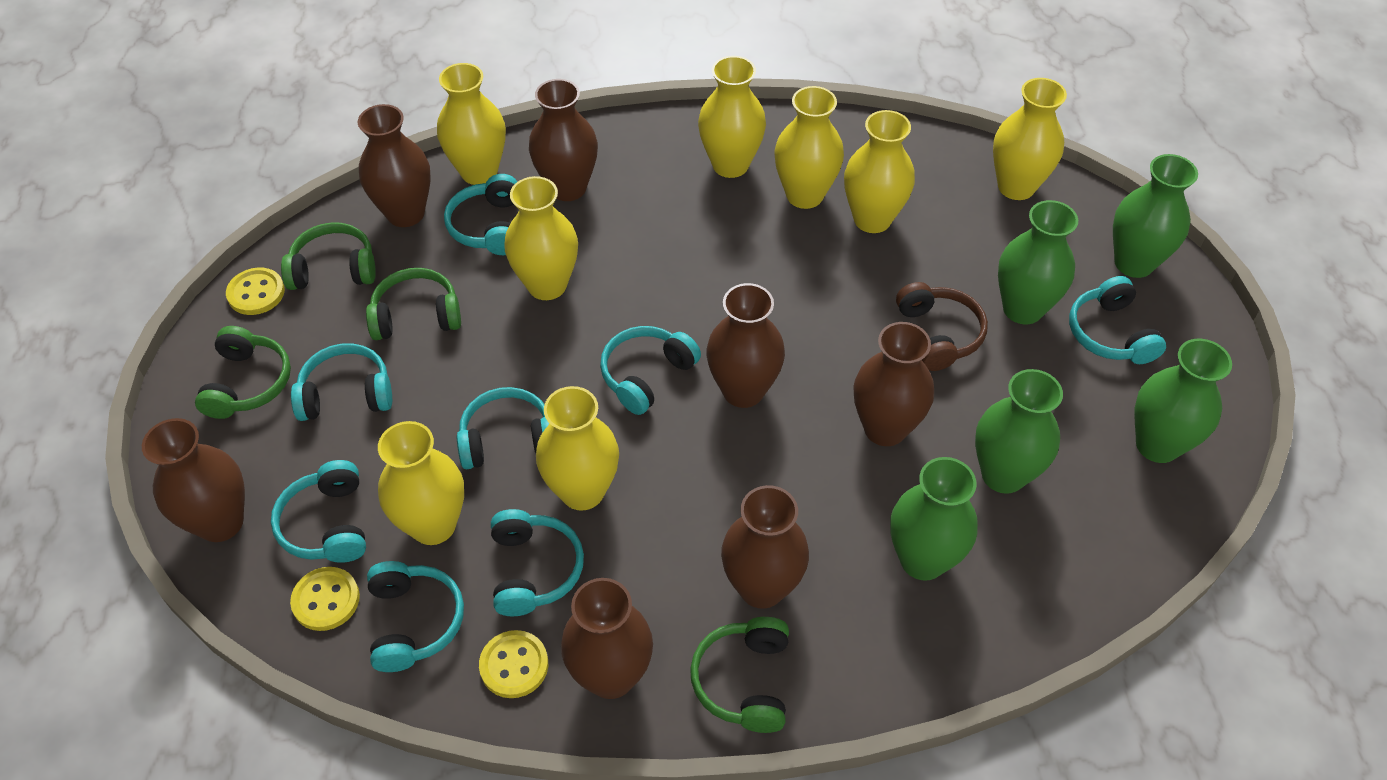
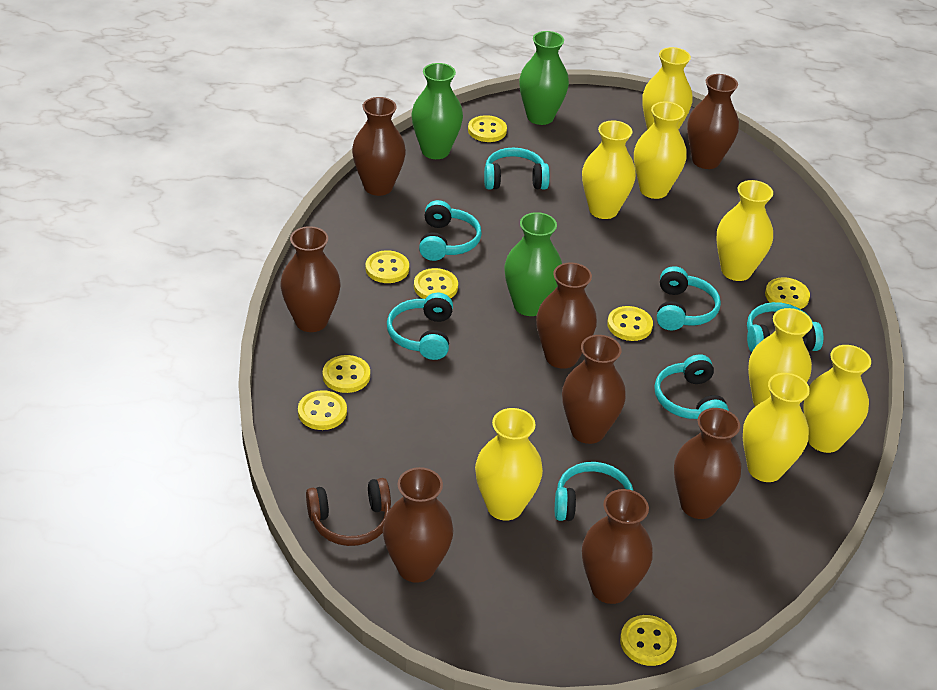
brown vase: 7 -> 8
green headphones: 4 -> 0
green vase: 5 -> 3
turquoise headphones: 8 -> 7
yellow button: 3 -> 8

